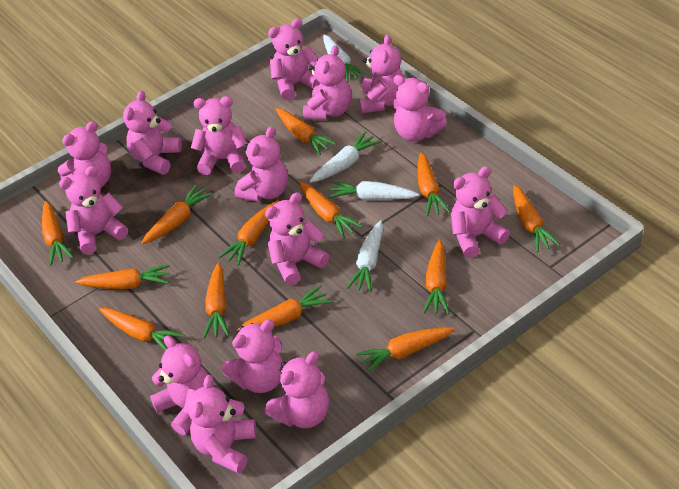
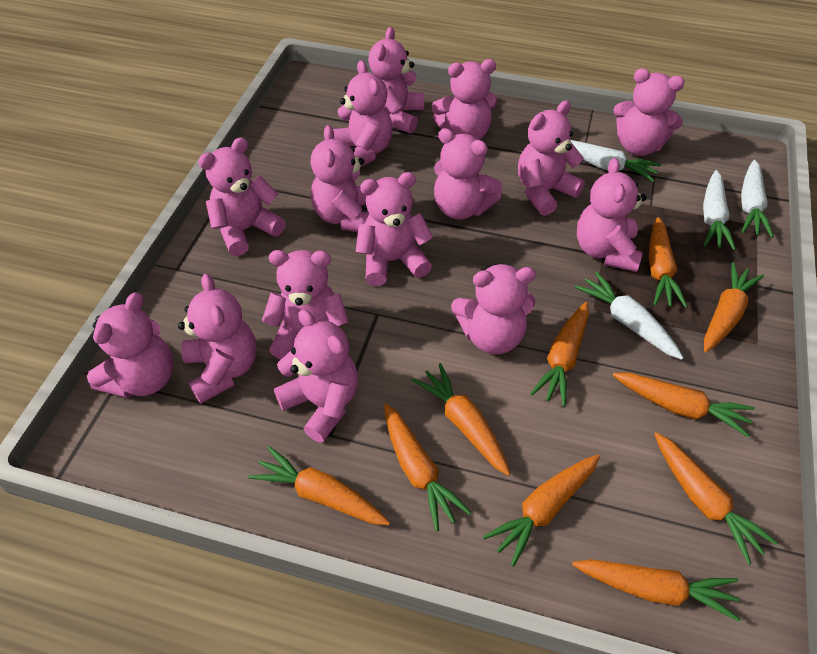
orange carrot: 13 -> 10

